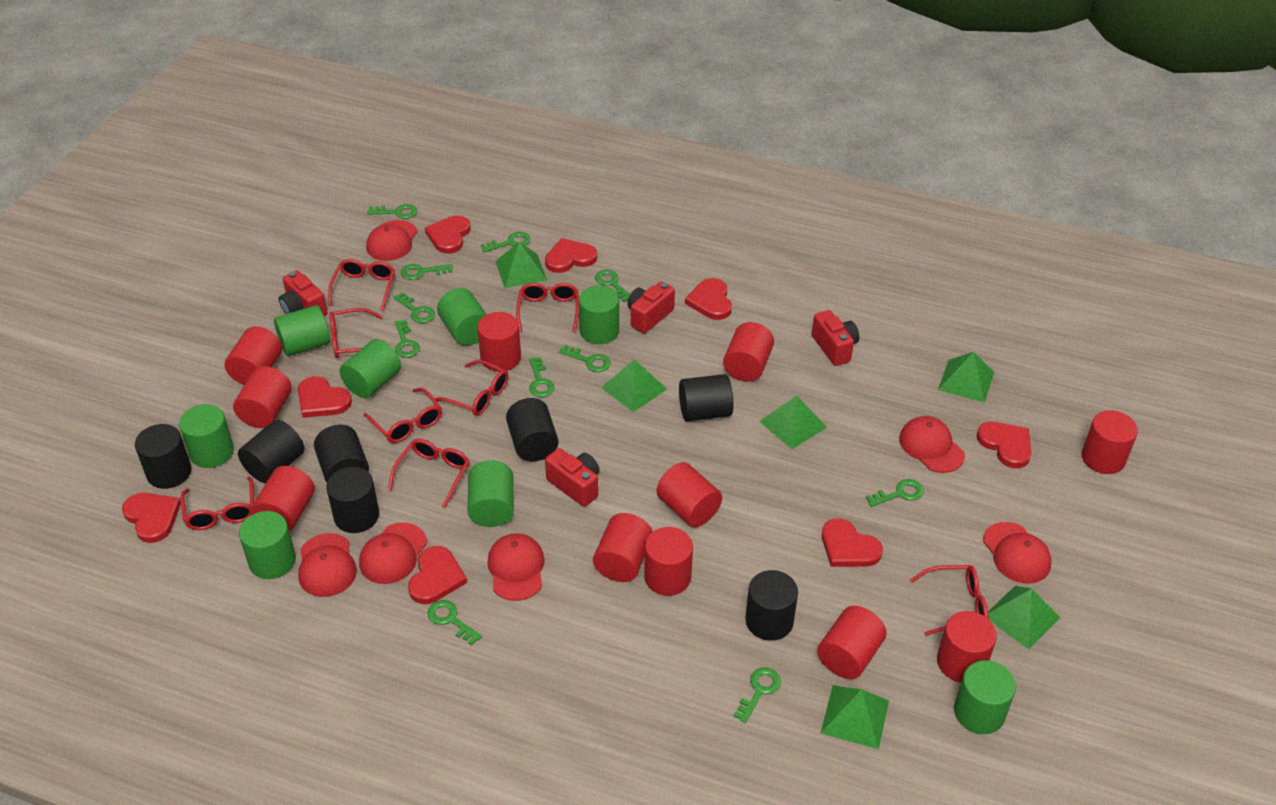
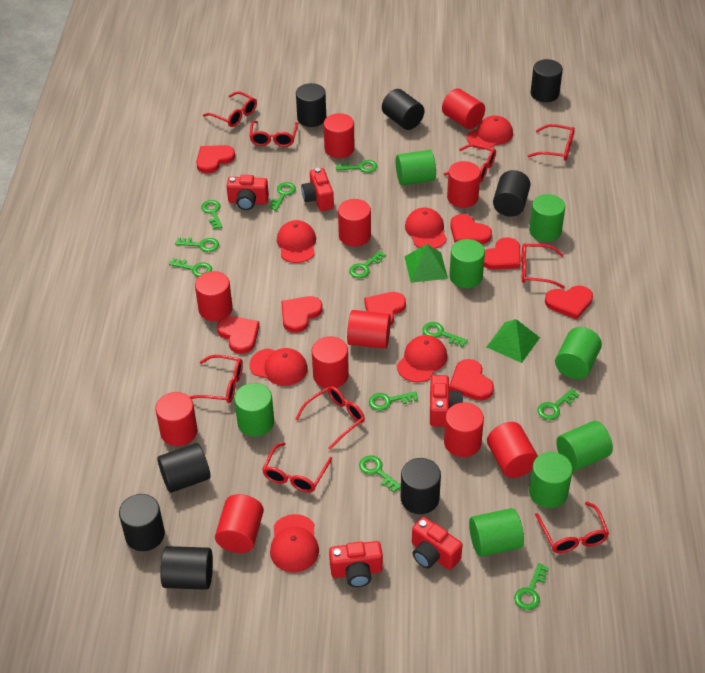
black cylinder: 7 -> 8
green pyramid: 6 -> 2
red camera: 4 -> 5
red glasses: 8 -> 9

